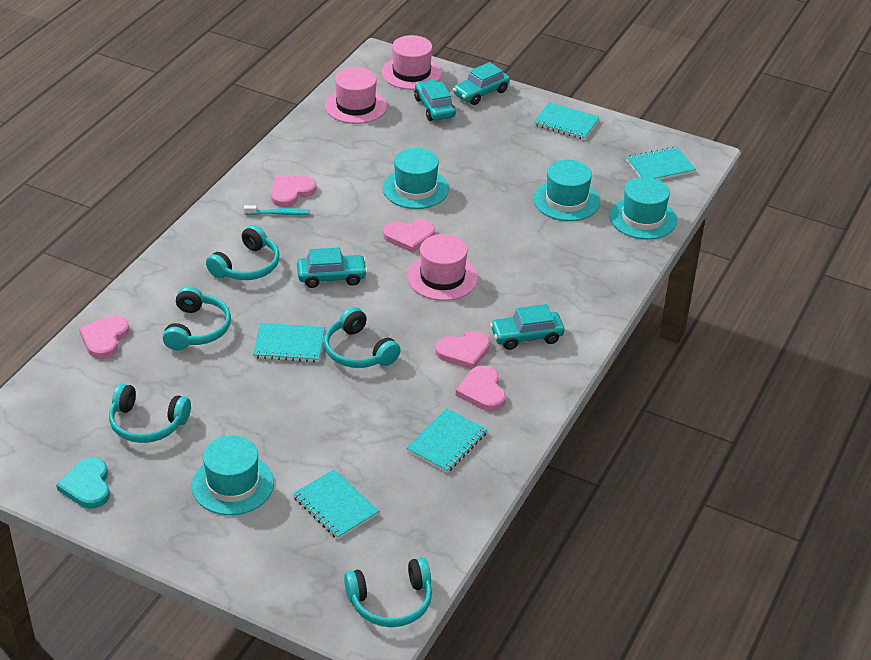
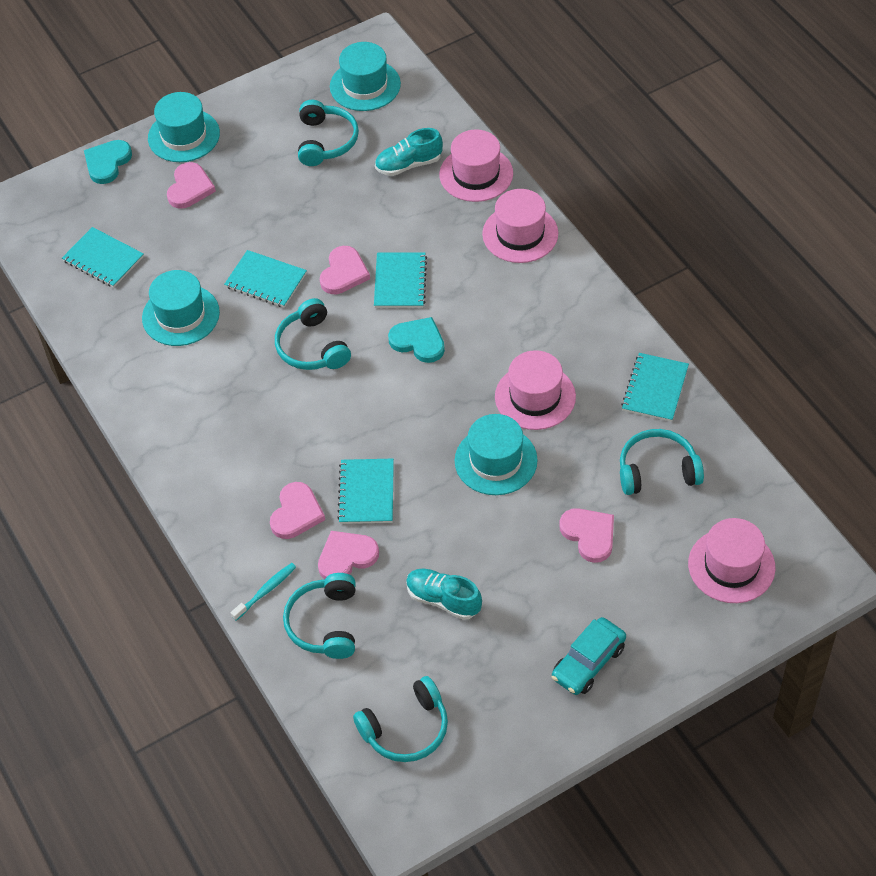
pink hat: 3 -> 4
turquoise car: 4 -> 1
turquoise heart: 1 -> 2
turquoise shoe: 0 -> 2

